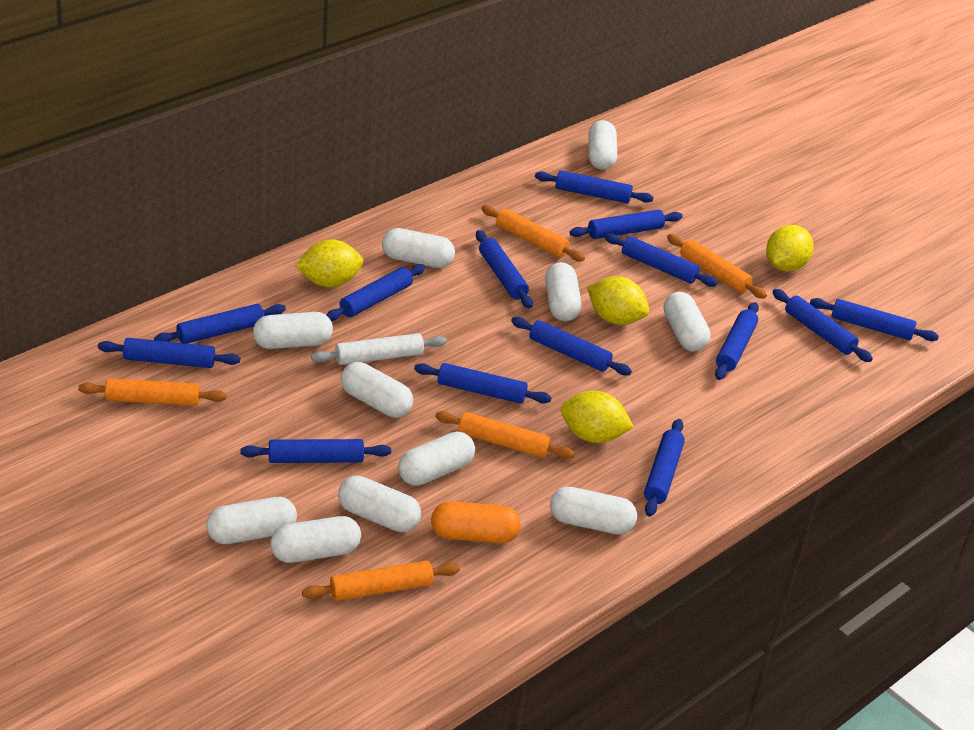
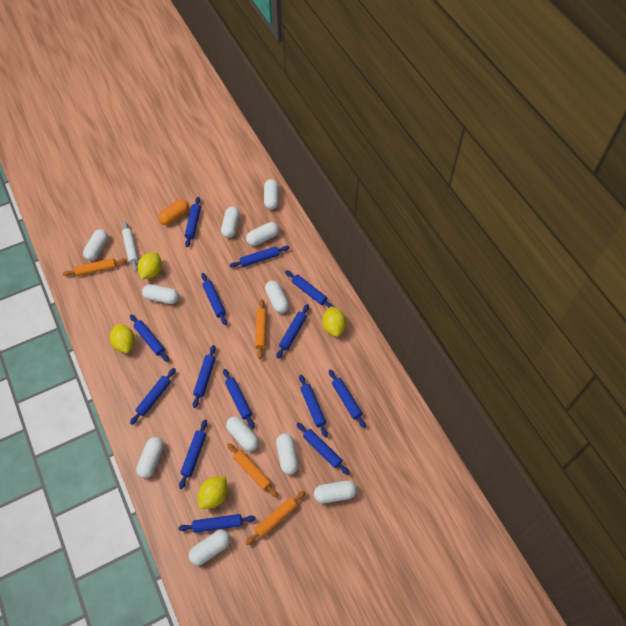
orange rolling pin: 5 -> 4

